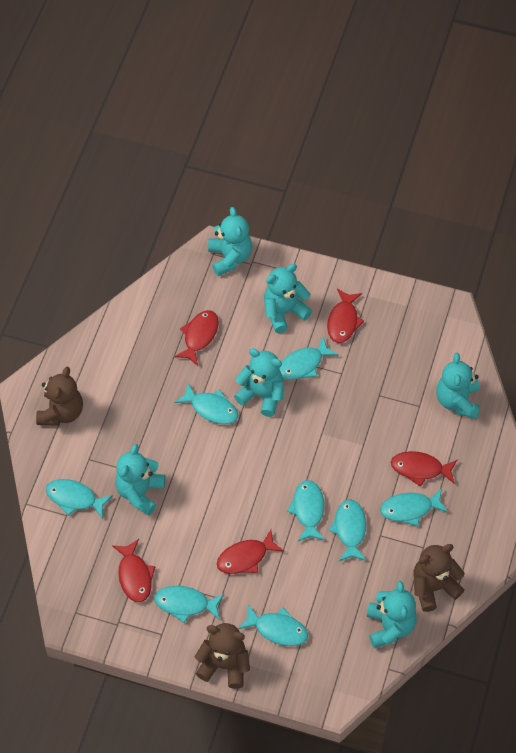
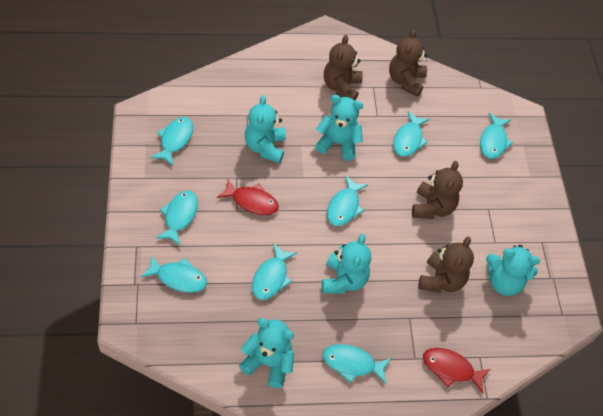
brown teddy bear: 3 -> 4
red fish: 5 -> 2
turquoise teddy bear: 6 -> 5

